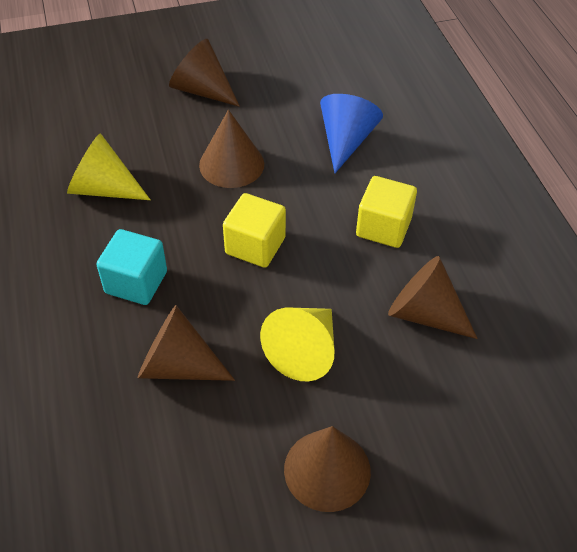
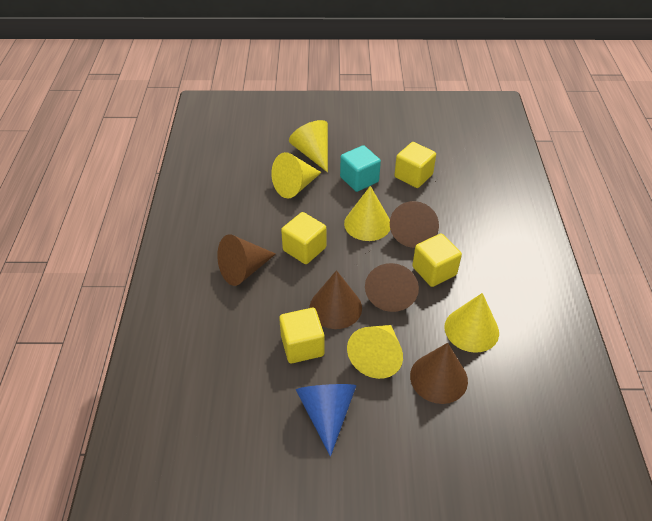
yellow cone: 2 -> 5
yellow cube: 2 -> 4

